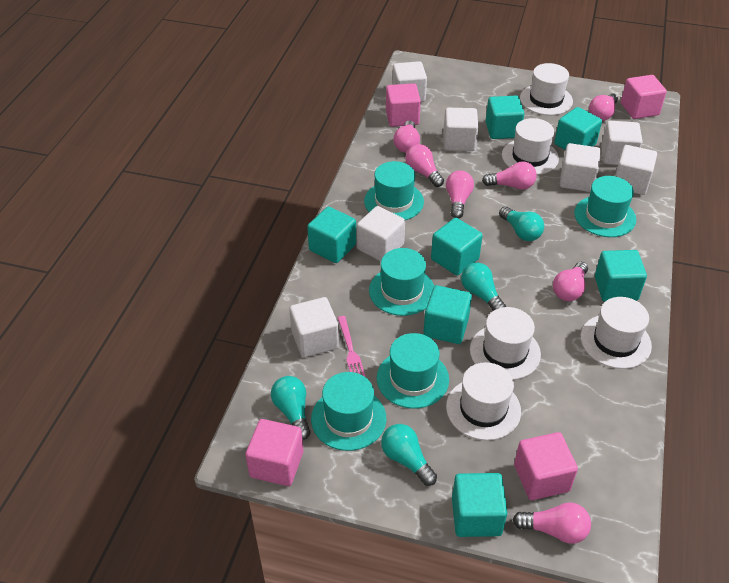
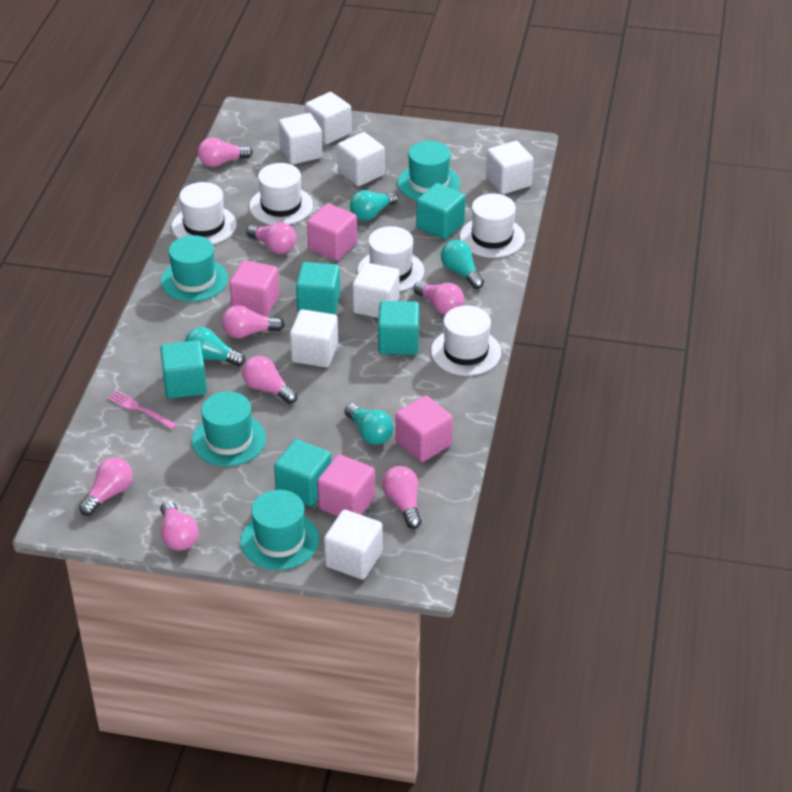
pink light bulb: 7 -> 8
turquoise cube: 7 -> 5
turquoise hat: 5 -> 4

